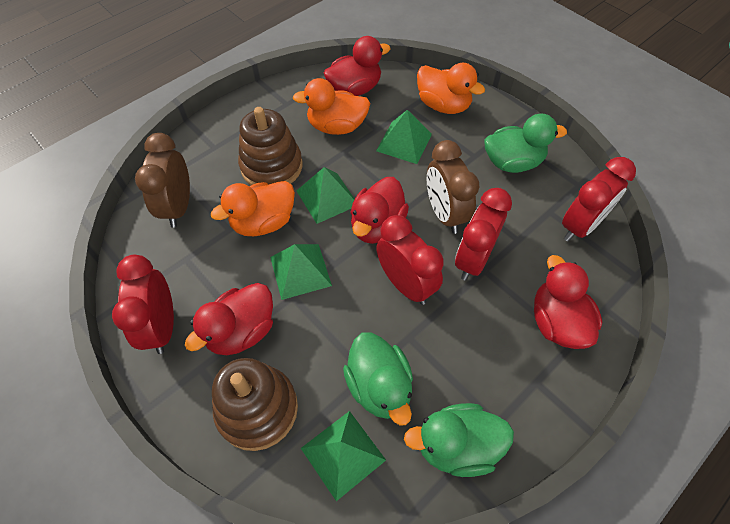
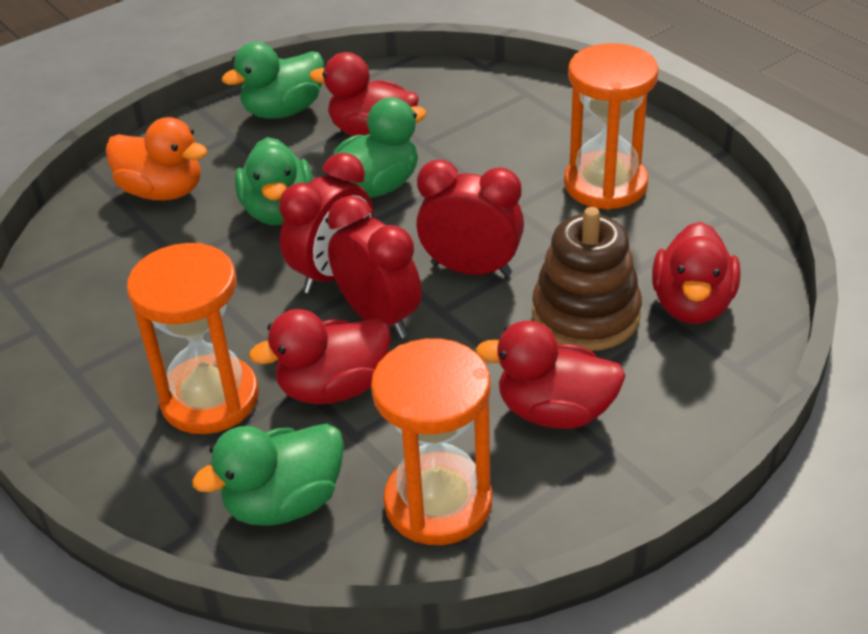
brown clock: 2 -> 0
brown stacking toy: 2 -> 1
green duck: 3 -> 4
green pyramid: 4 -> 0
orange duck: 3 -> 1
orange hourglass: 0 -> 3
red clock: 4 -> 3

